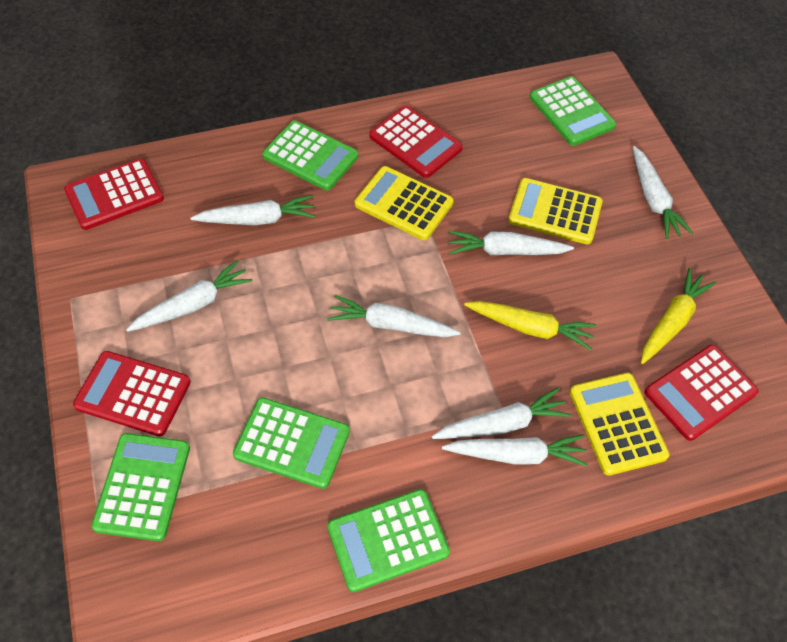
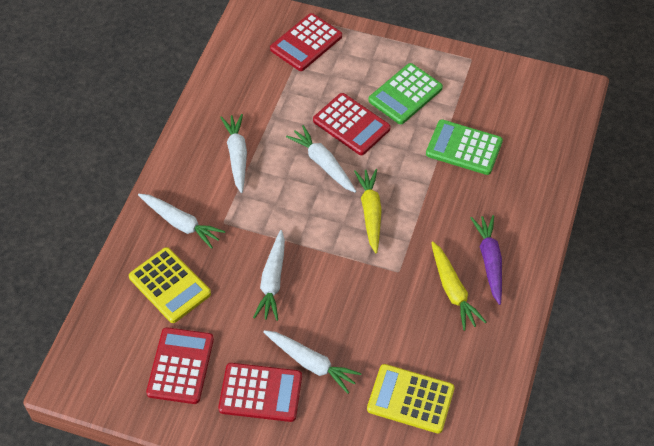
green calculator: 5 -> 2
purple carrot: 0 -> 1
white carrot: 7 -> 5
yellow calculator: 3 -> 2

